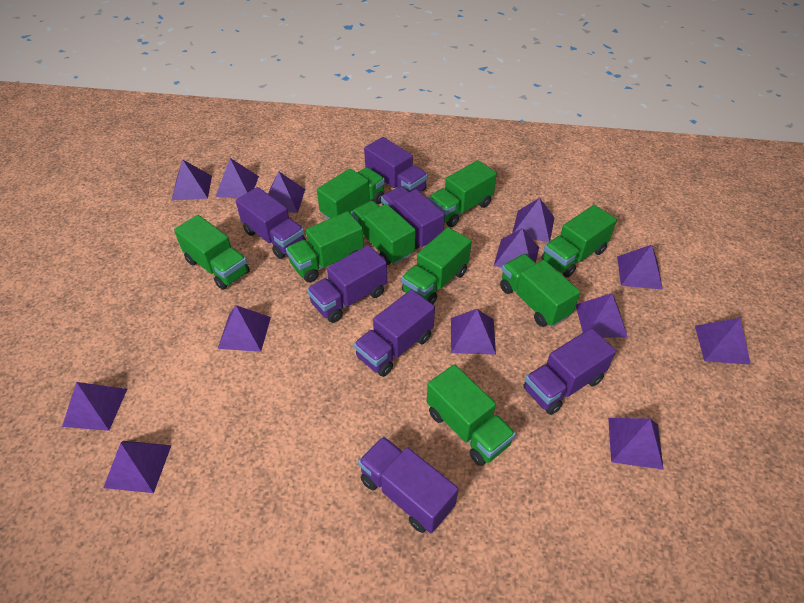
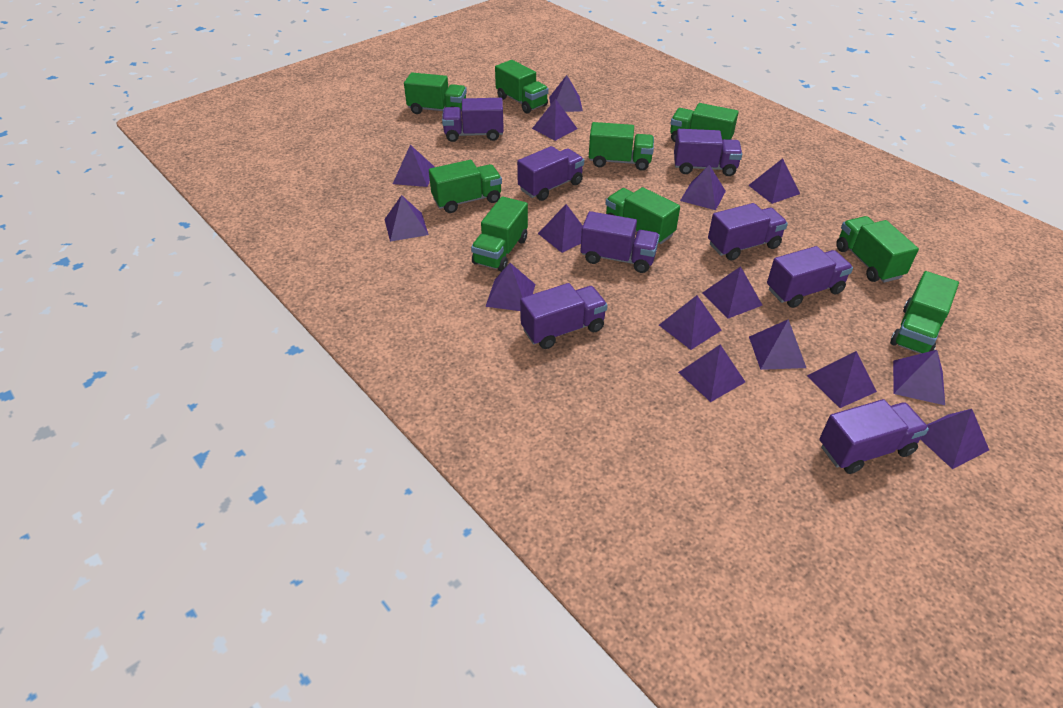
purple pyramid: 13 -> 15
purple truck: 7 -> 8

